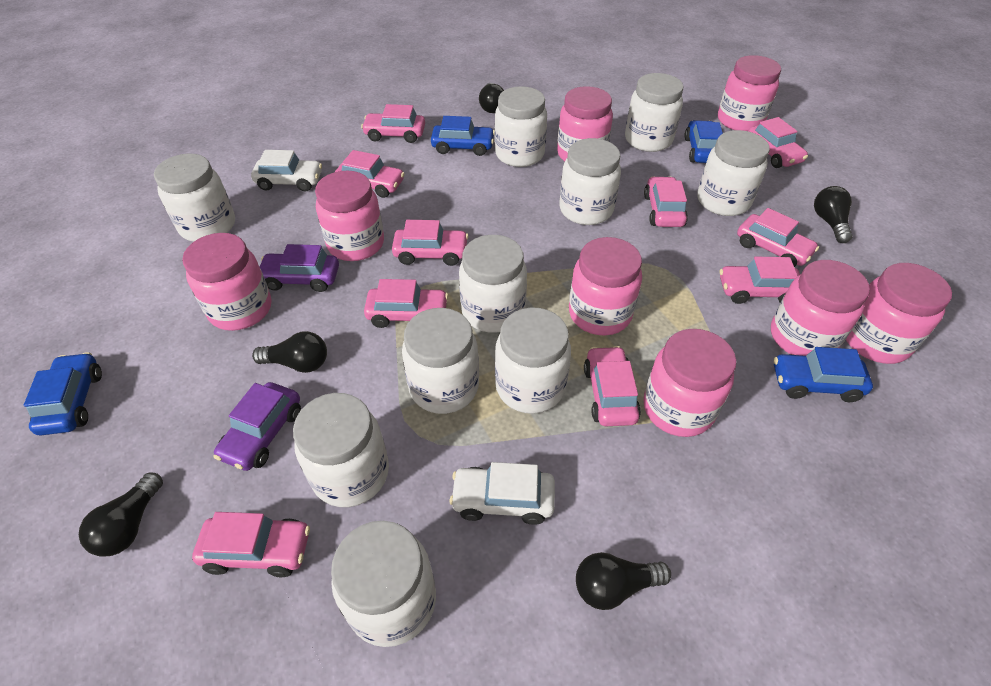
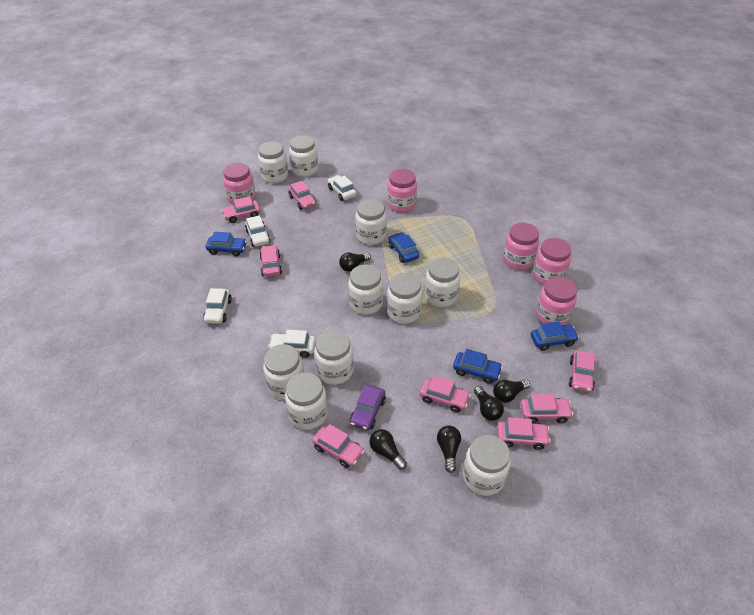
pink car: 10 -> 8
pink jar: 8 -> 5
purple car: 2 -> 1
white car: 2 -> 4

